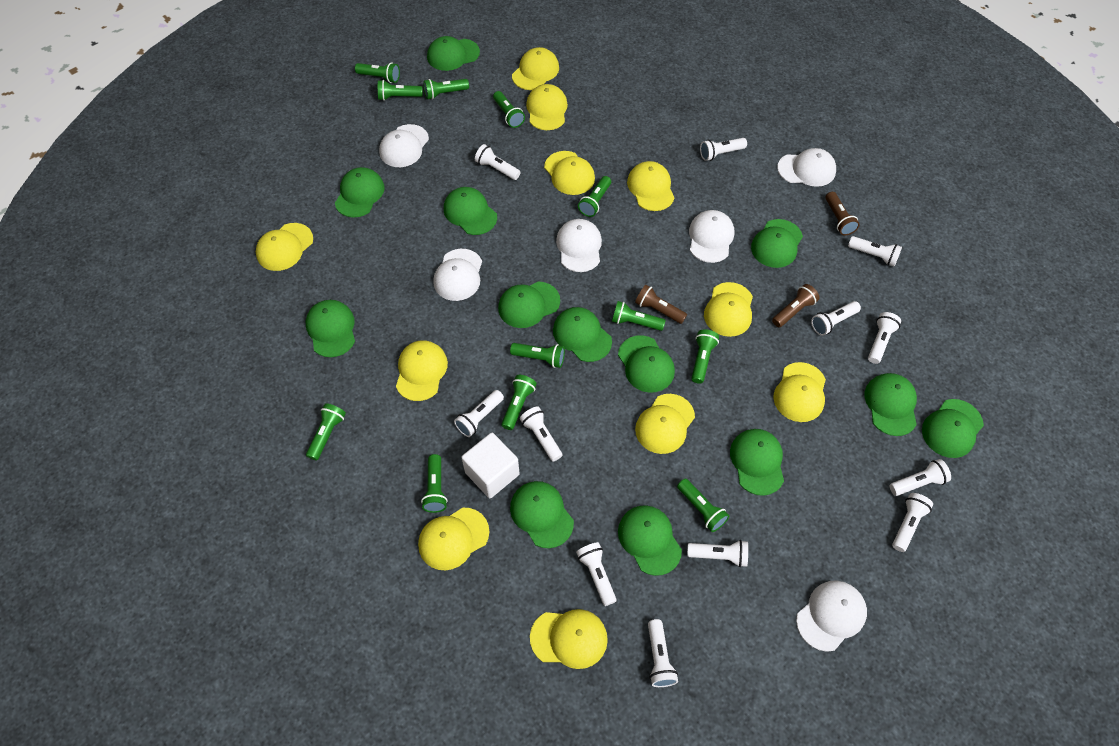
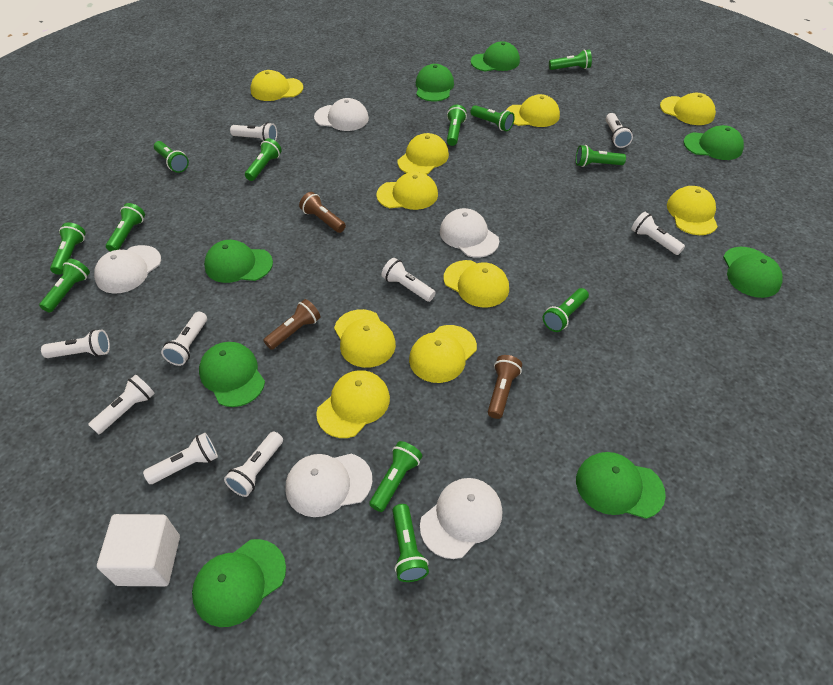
green cap: 13 -> 8
white cap: 6 -> 5
white flashlight: 12 -> 9
yellow cap: 11 -> 10

